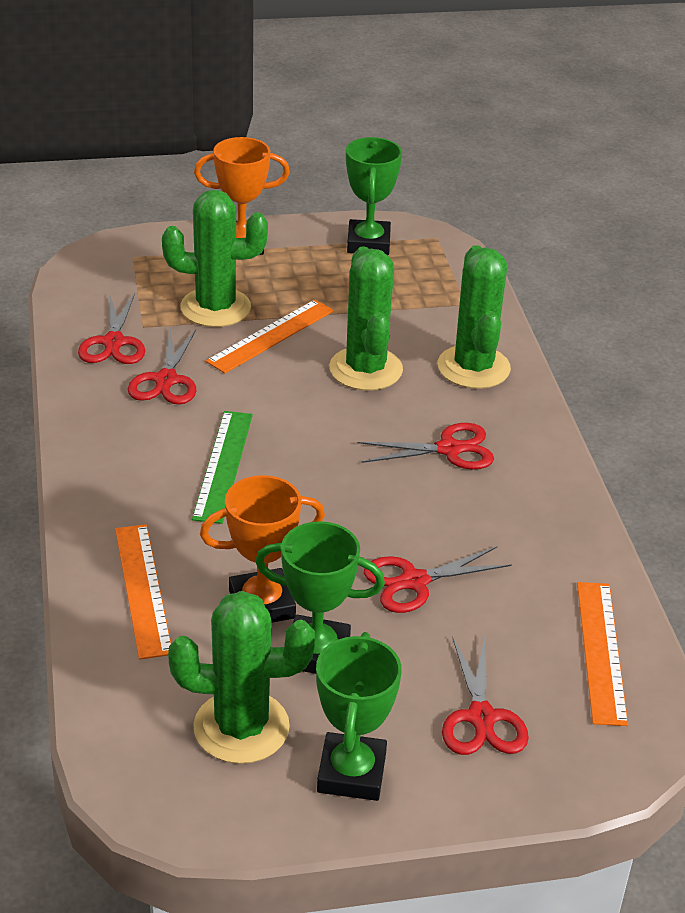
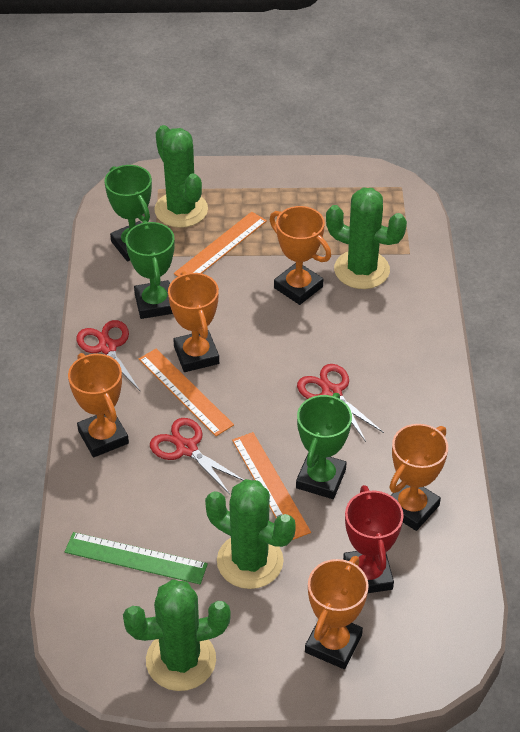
orange trophy: 2 -> 5
red scissors: 5 -> 3
red trophy: 0 -> 1

